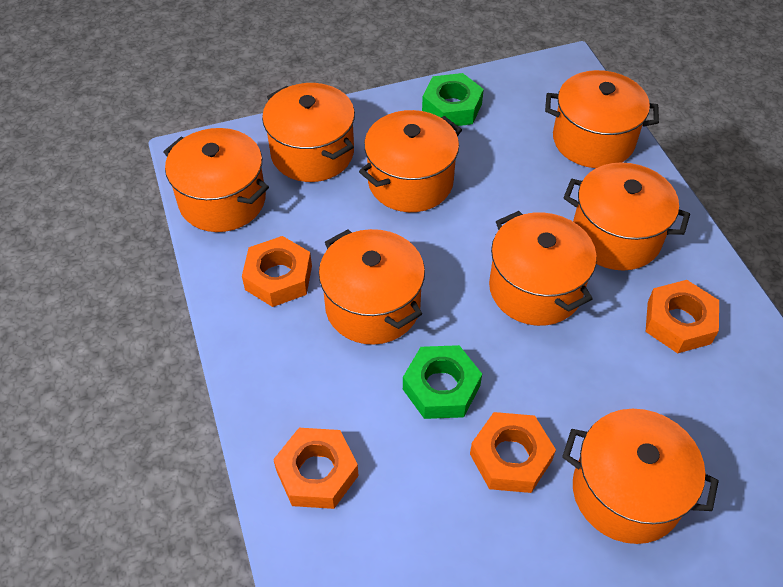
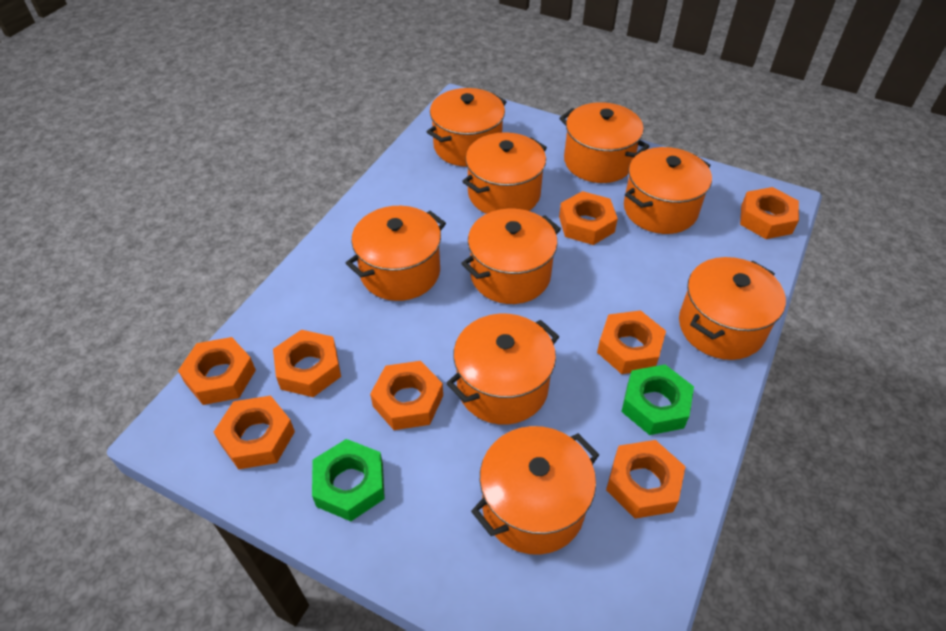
orange nut: 4 -> 8
orange pot: 8 -> 9

